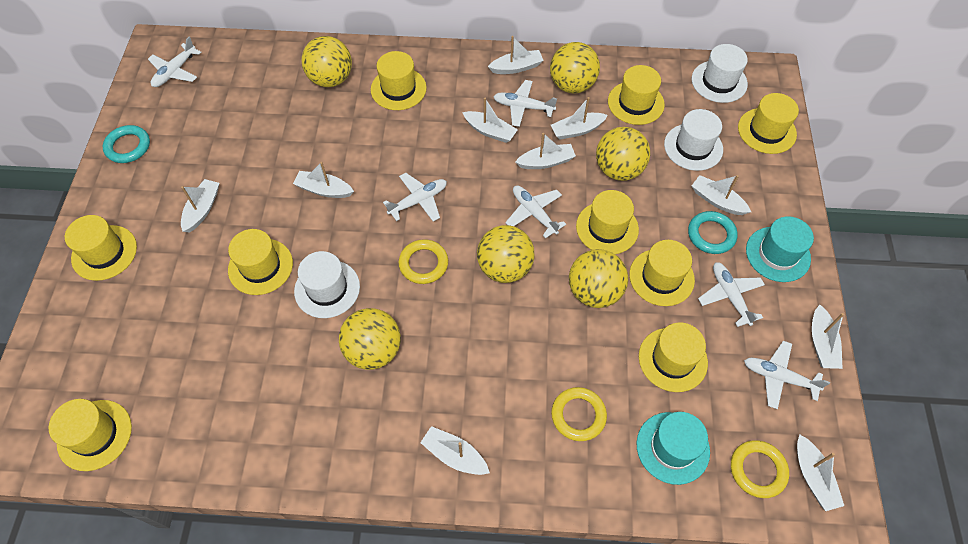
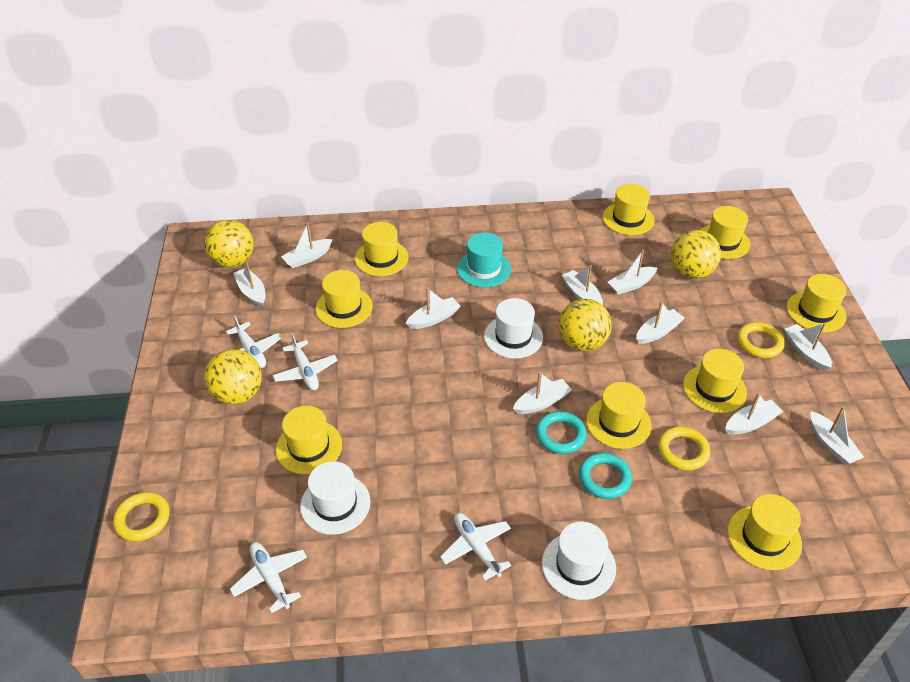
turquoise hat: 2 -> 1
white plane: 6 -> 4
yellow ball: 6 -> 4

